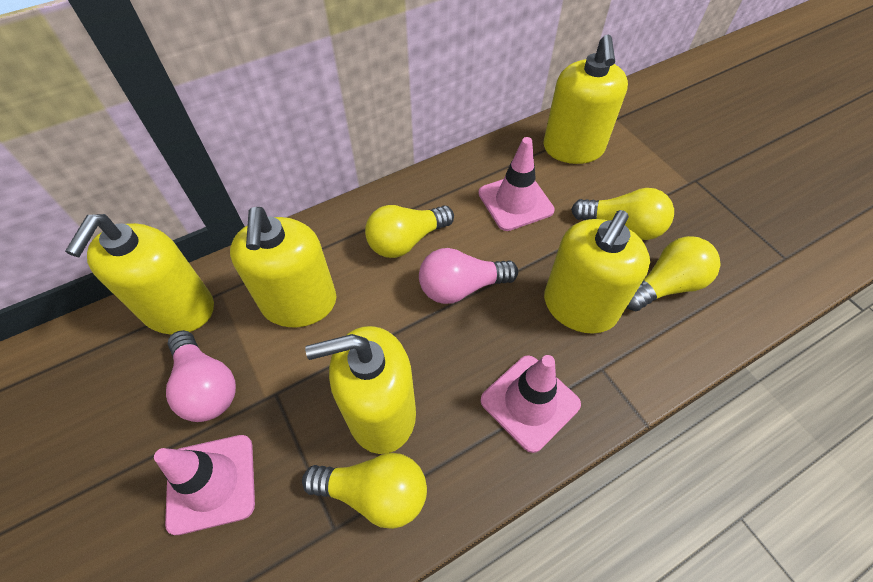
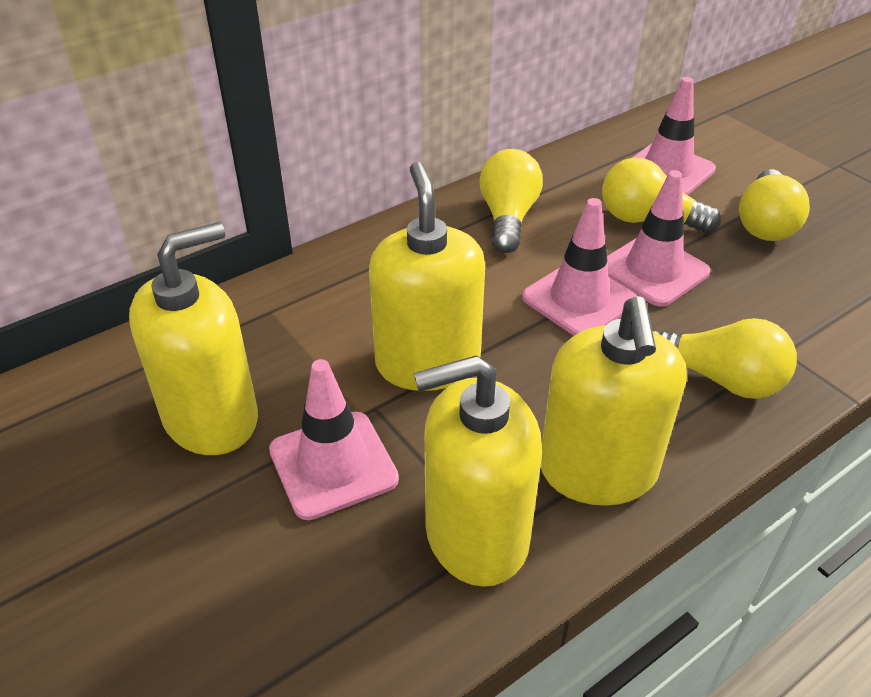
pink light bulb: 2 -> 0
pink traffic cone: 3 -> 4
yellow soap dispenser: 5 -> 4

